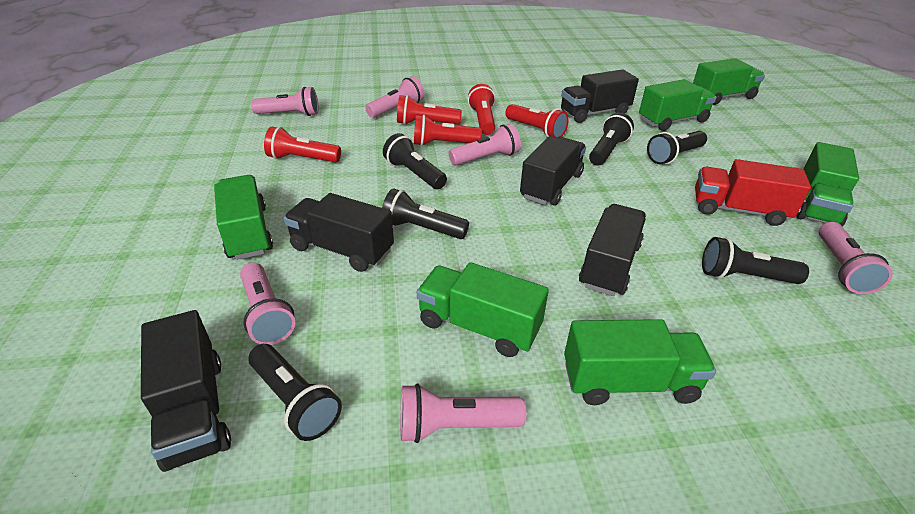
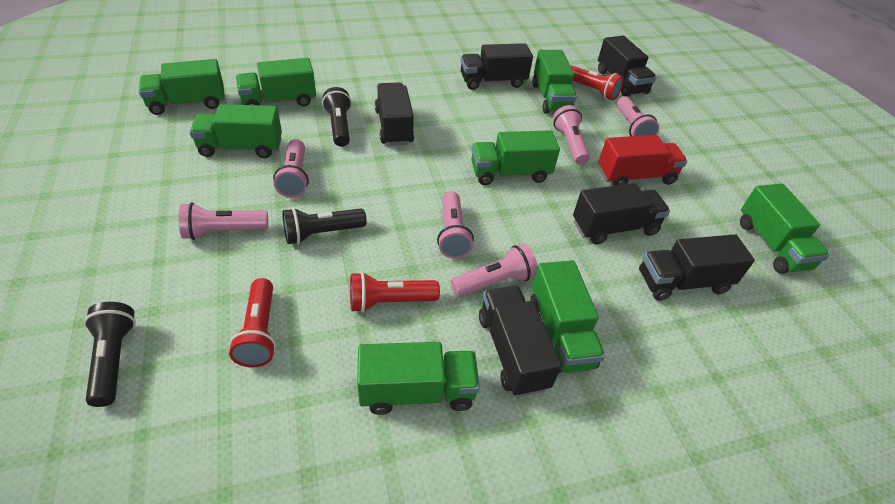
black flashlight: 6 -> 3
black truck: 5 -> 6
green truck: 6 -> 8
red flashlight: 5 -> 3

